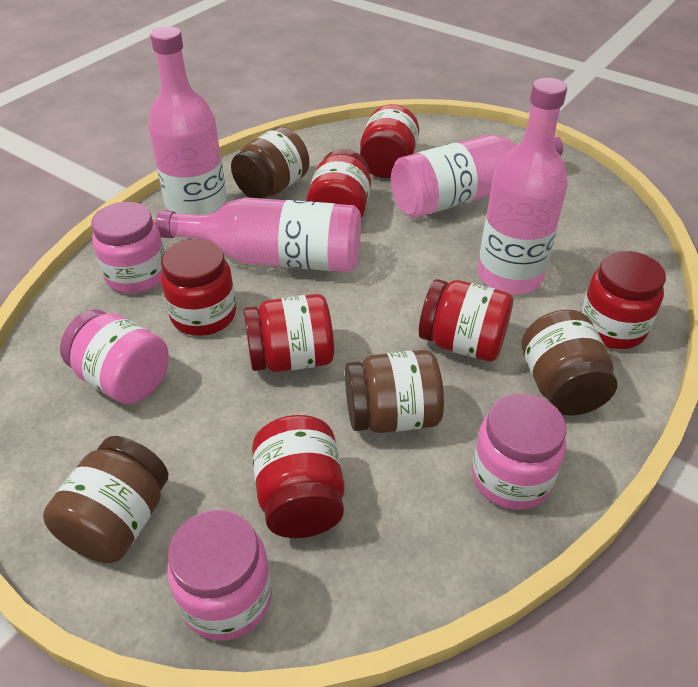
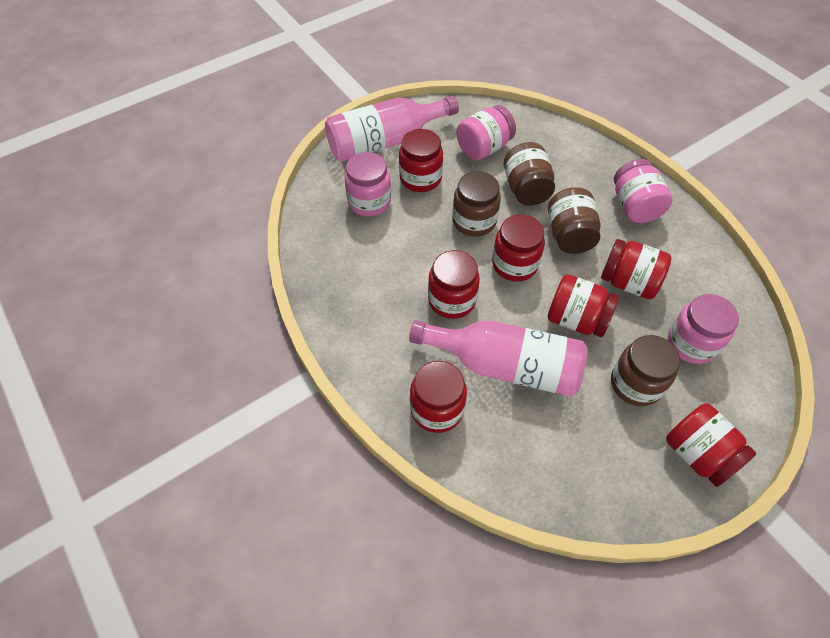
pink bottle: 4 -> 2

